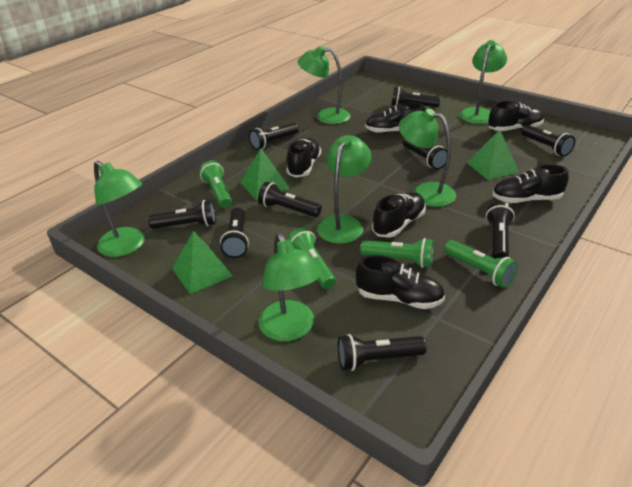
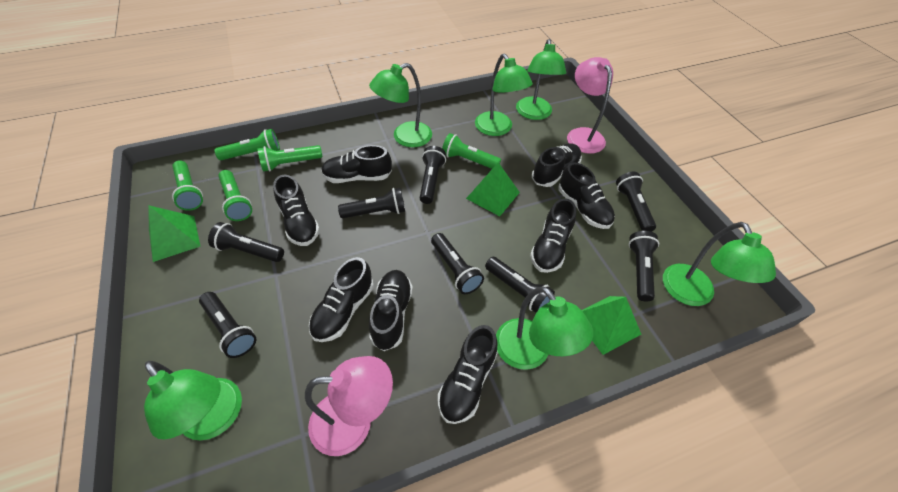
black flashlight: 9 -> 8
black shoe: 6 -> 8
green flashlight: 4 -> 5
pink lamp: 0 -> 2

